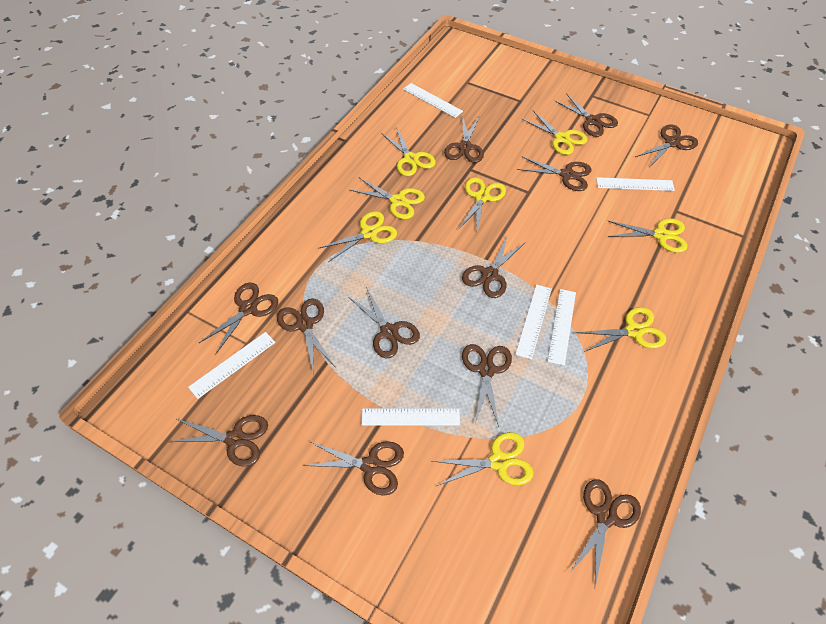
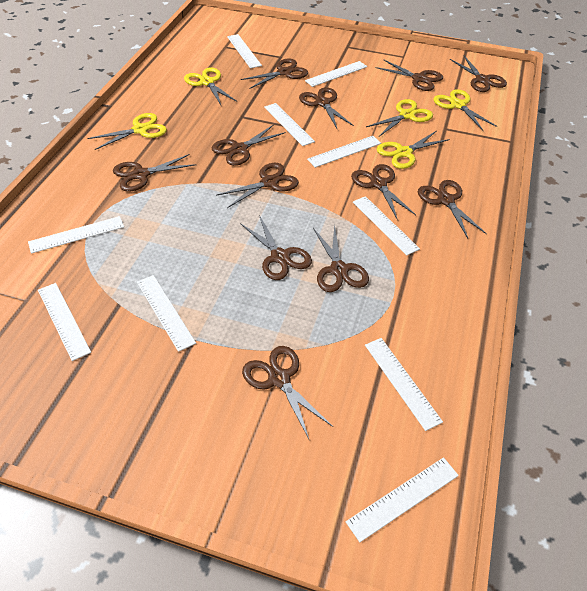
white ruler: 6 -> 10
yellow scissors: 8 -> 5

